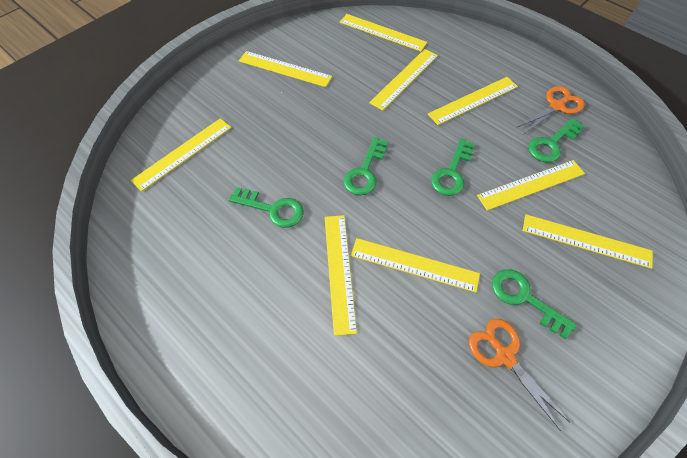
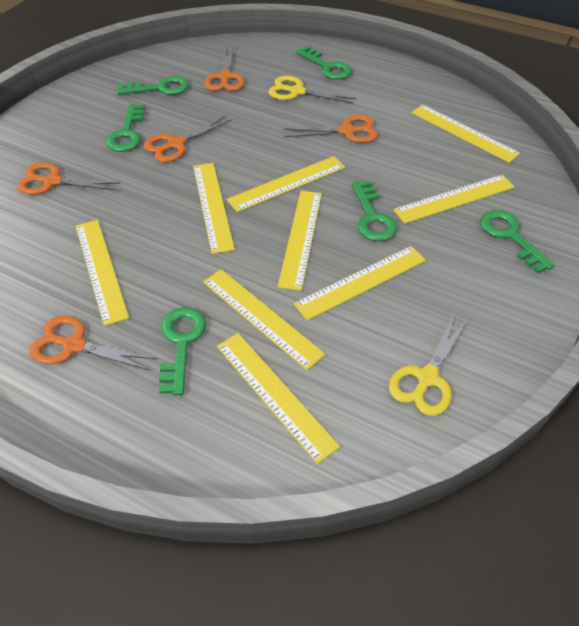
green key: 5 -> 6
orange scissors: 2 -> 5
yellow scissors: 0 -> 2

